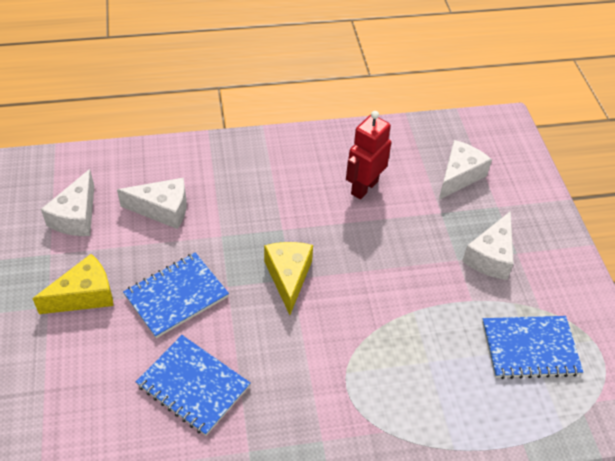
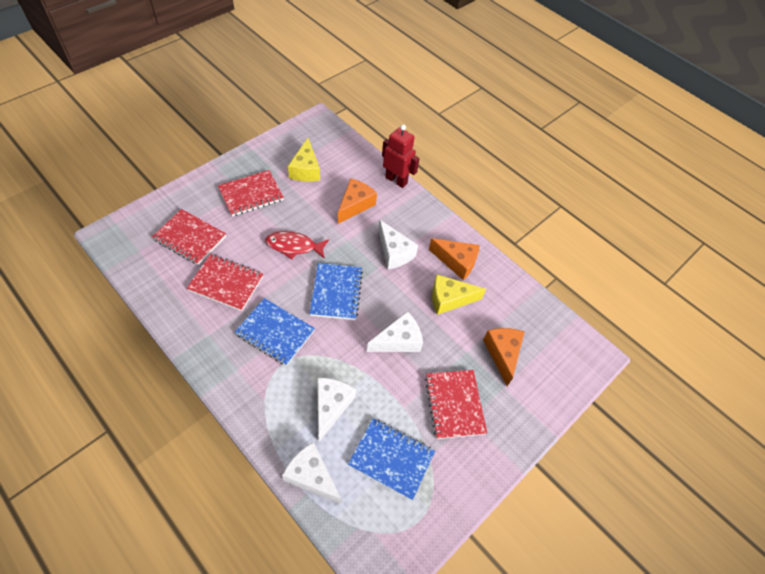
orange cheese: 0 -> 3
red fish: 0 -> 1
red notebook: 0 -> 4

